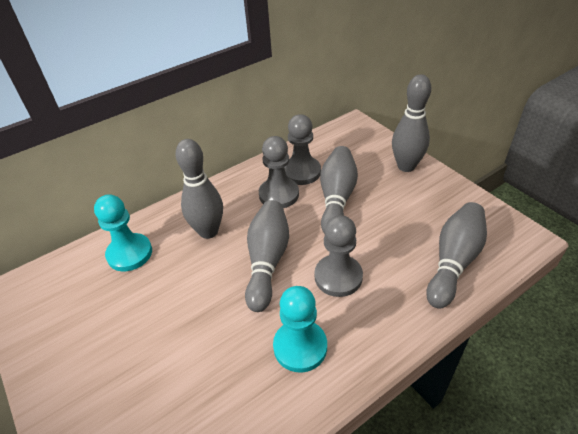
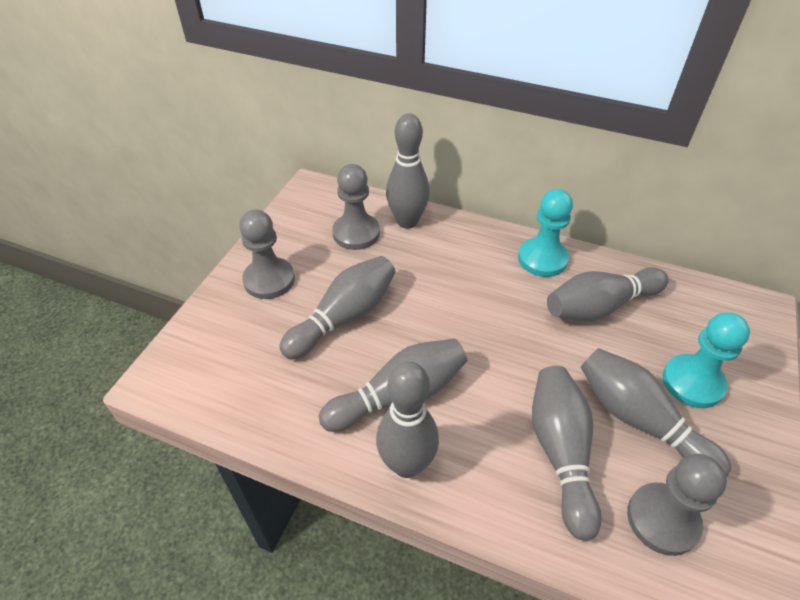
grey bowling pin: 5 -> 7

